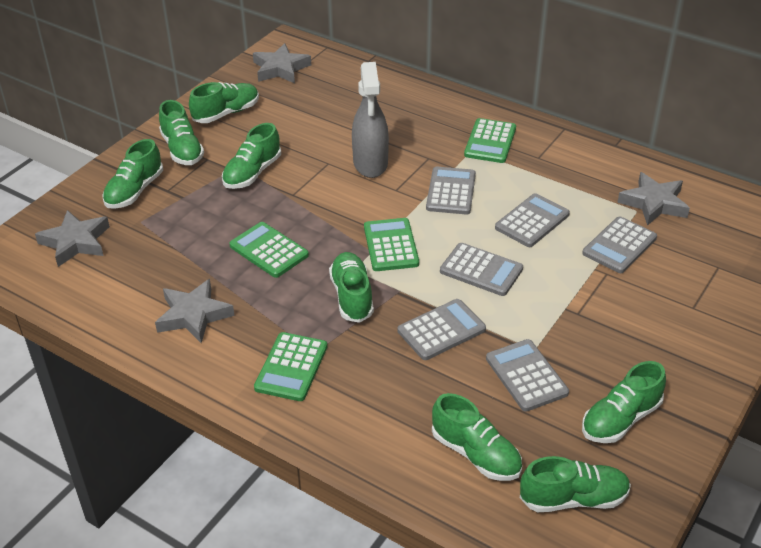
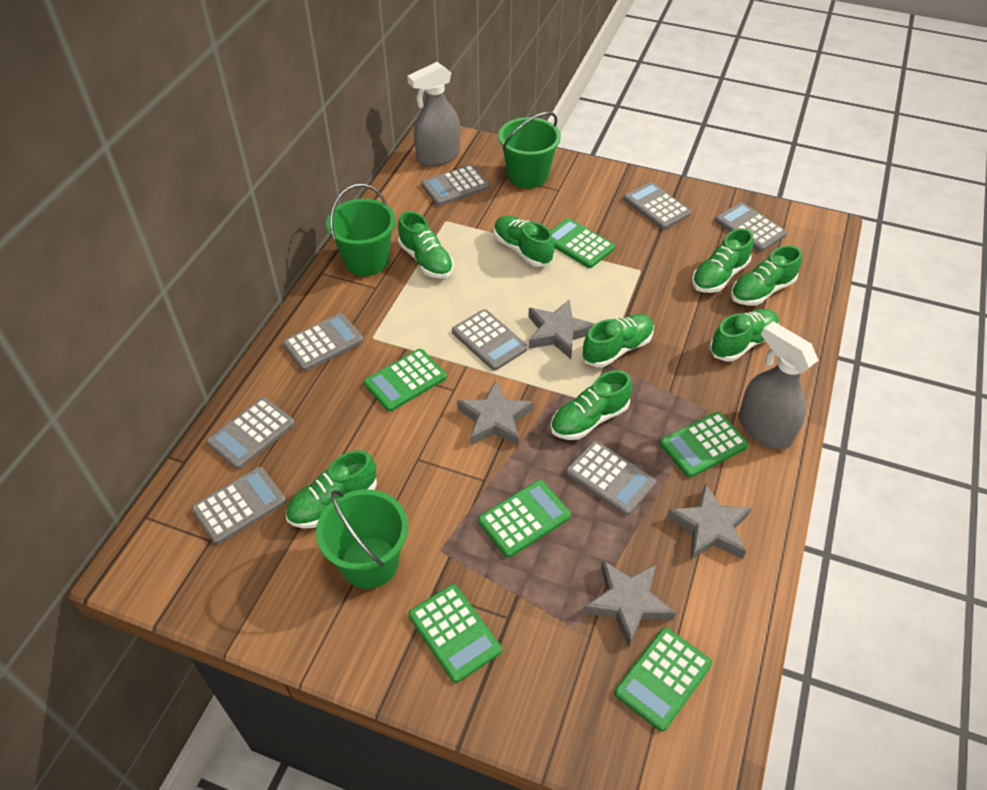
green bucket: 0 -> 3
green calculator: 4 -> 6
grey calculator: 6 -> 8
grey spray bottle: 1 -> 2

